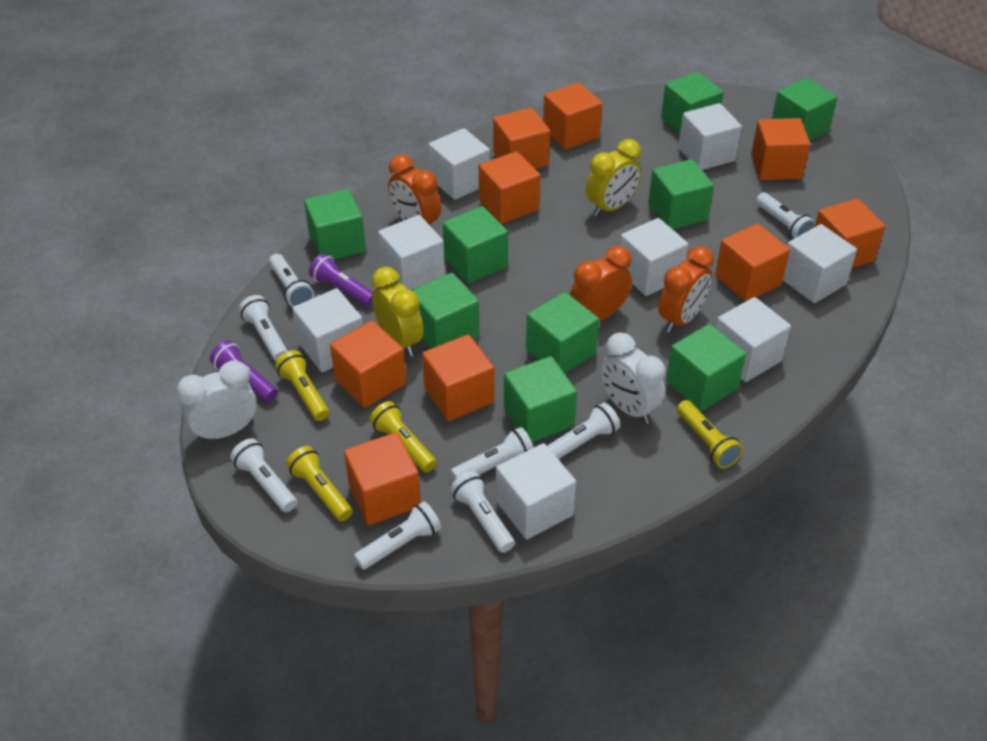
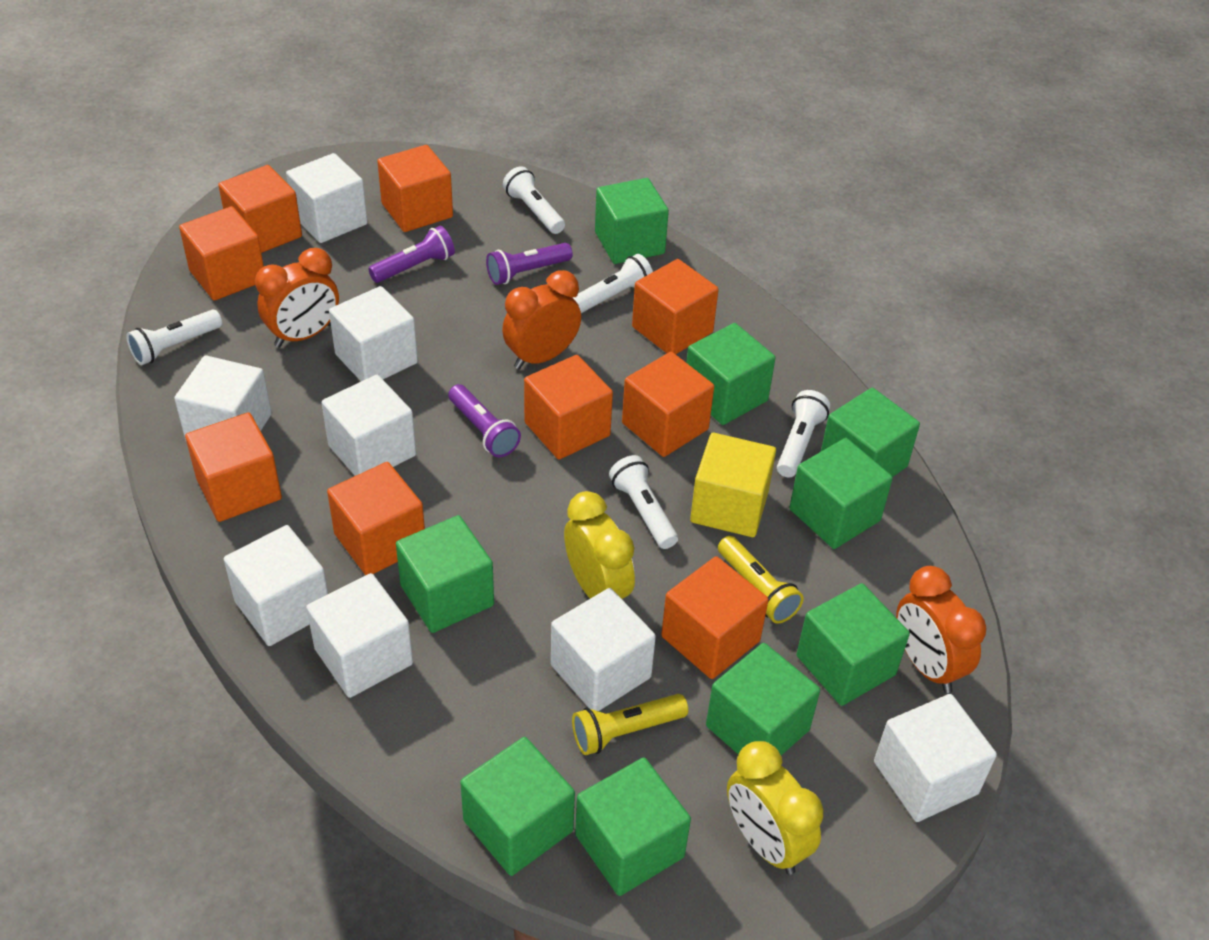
purple flashlight: 2 -> 3
white clock: 2 -> 0
white flashlight: 8 -> 5
yellow cube: 0 -> 1
yellow flashlight: 4 -> 2

